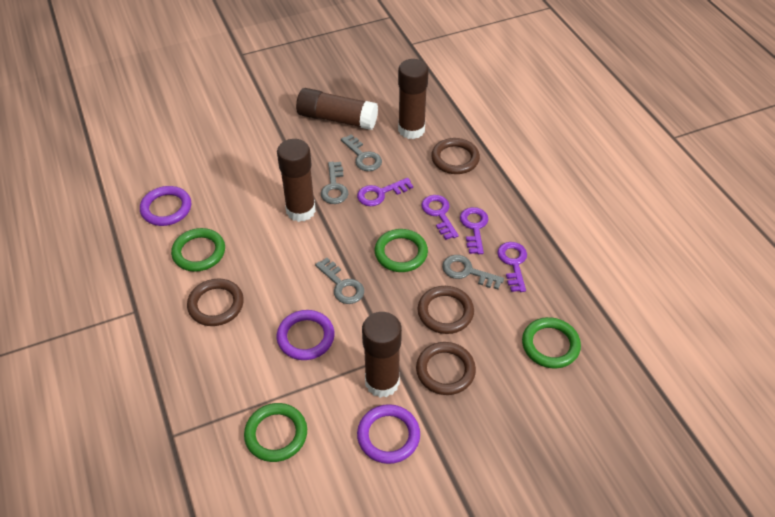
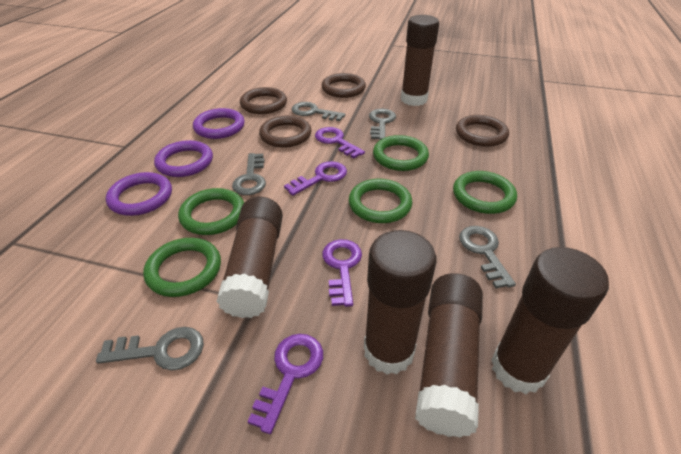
brown glue stick: 4 -> 5
green ring: 4 -> 5
grey key: 4 -> 5

